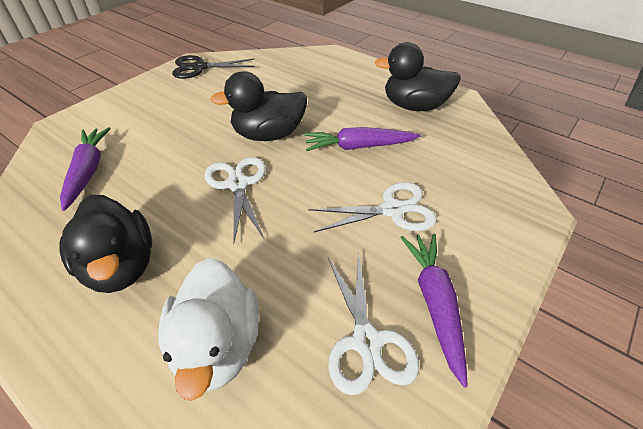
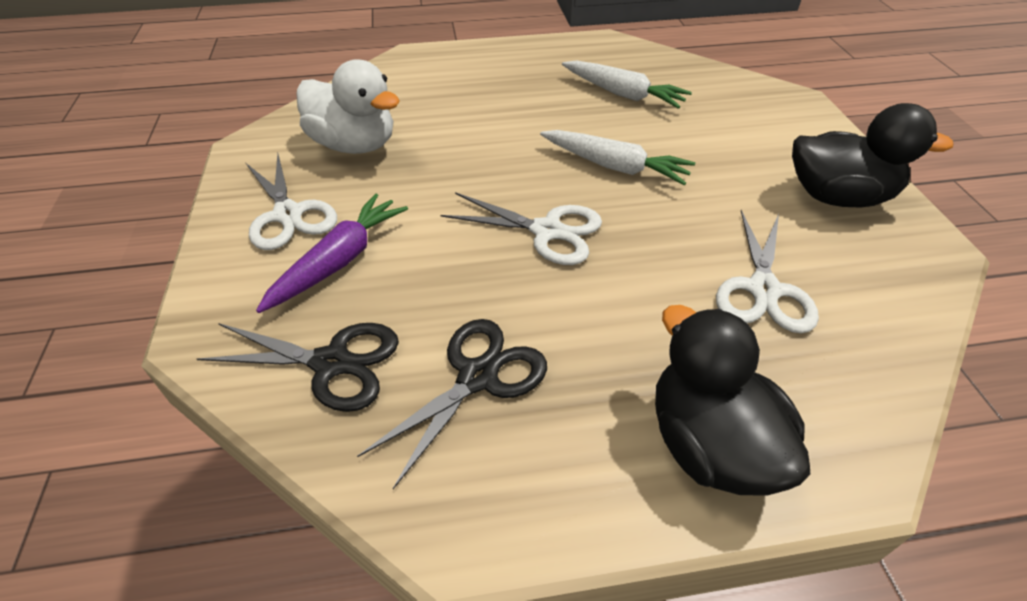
black duck: 3 -> 2
black scissors: 1 -> 2
purple carrot: 3 -> 1
white carrot: 0 -> 2

